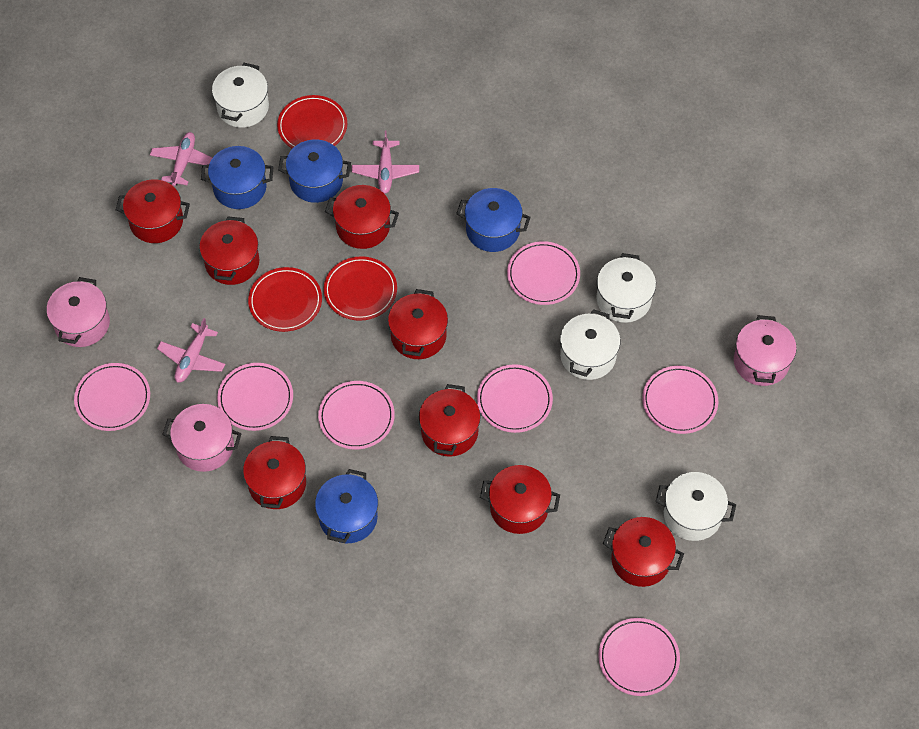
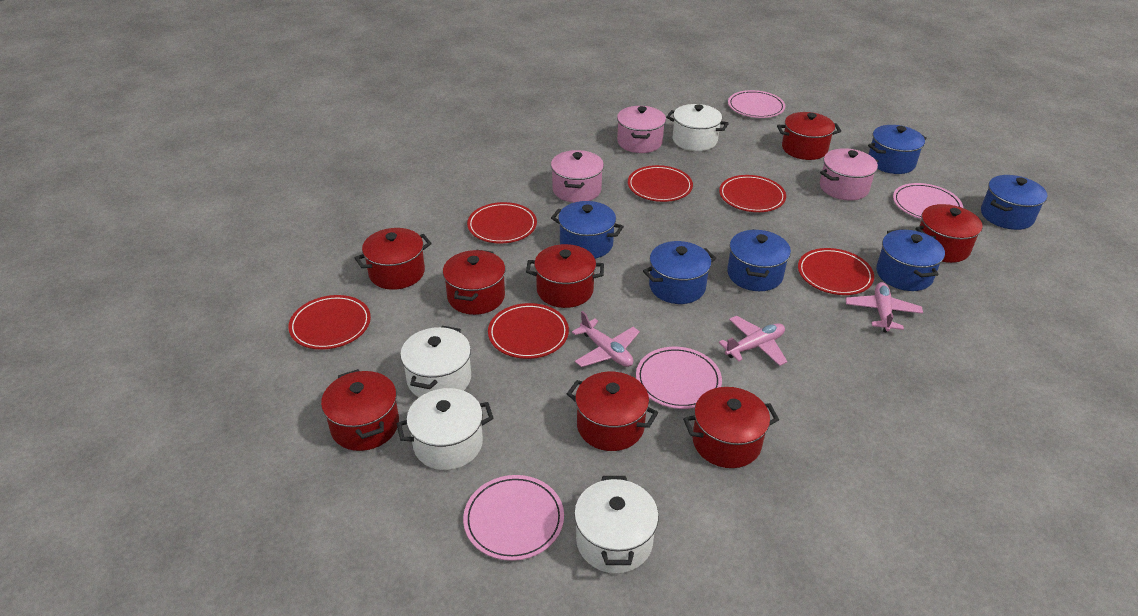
blue pot: 4 -> 6
pink plate: 7 -> 4
red plate: 3 -> 6

